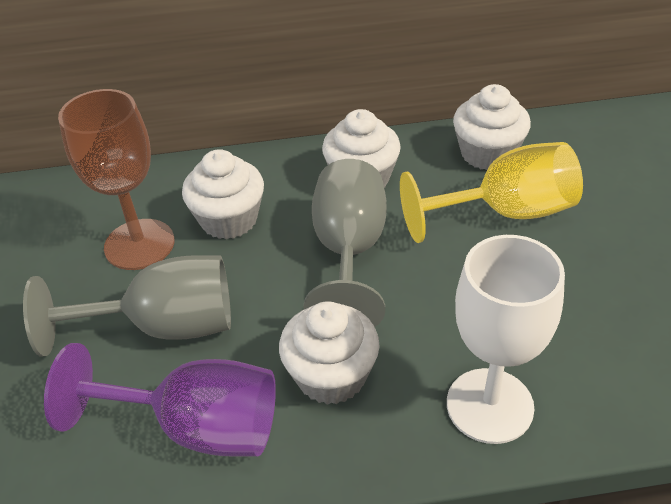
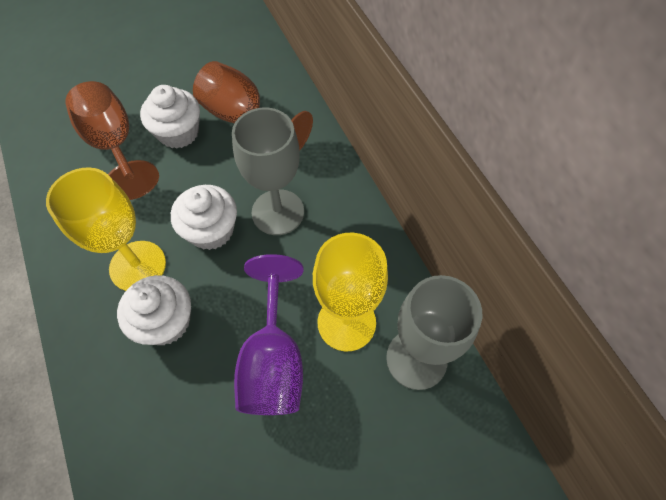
brown goblet: 1 -> 2
white cupcake: 4 -> 3
white goblet: 1 -> 0
yellow goblet: 1 -> 2

